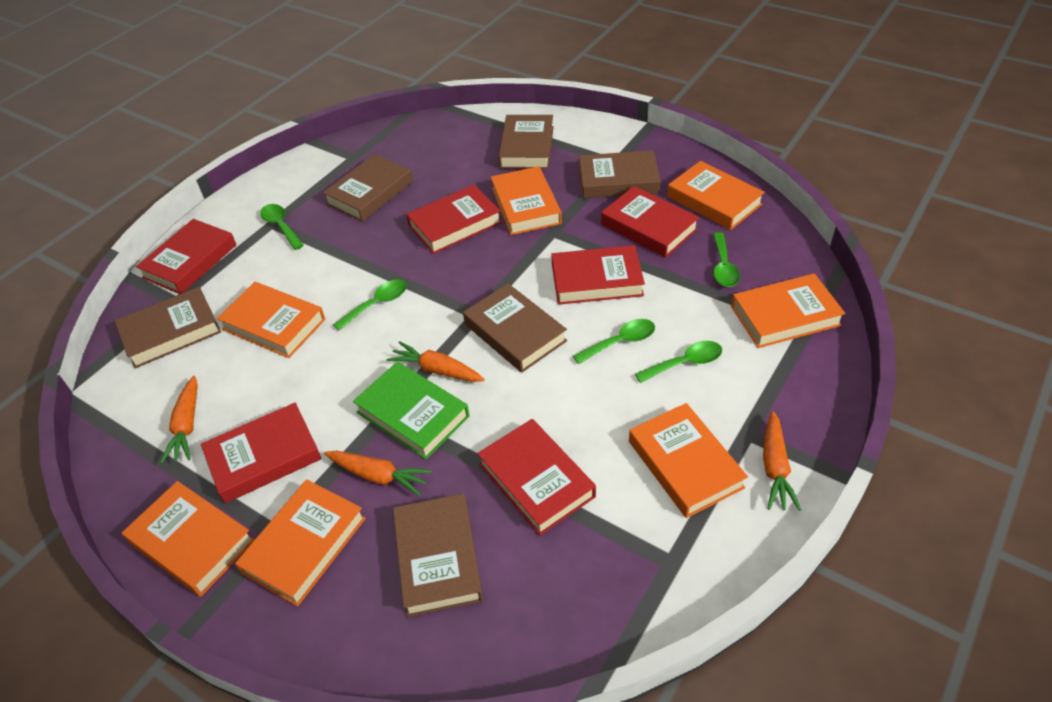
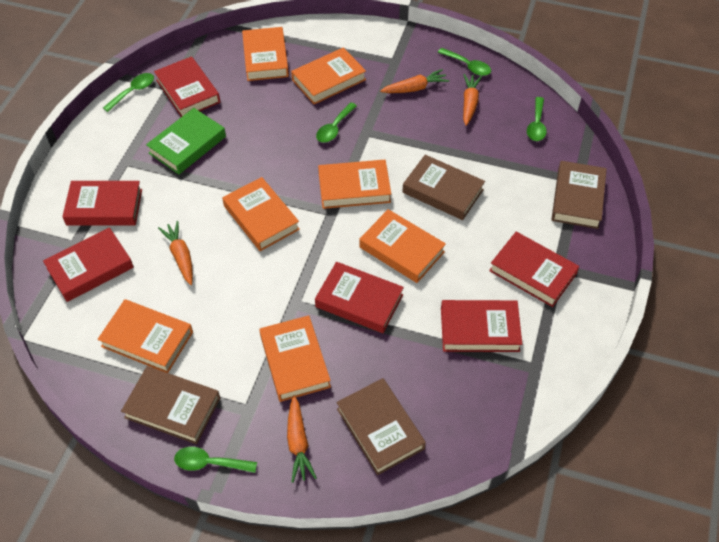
brown book: 6 -> 4

